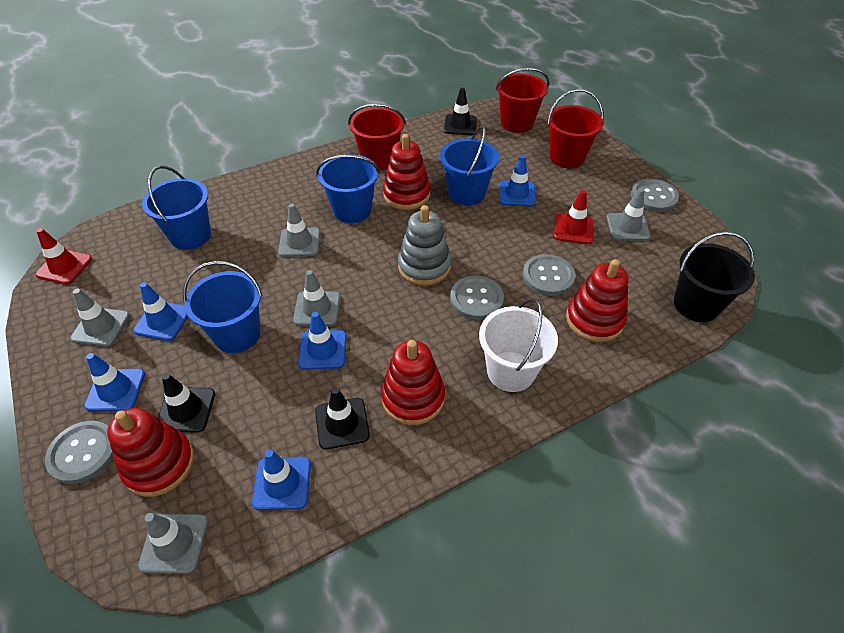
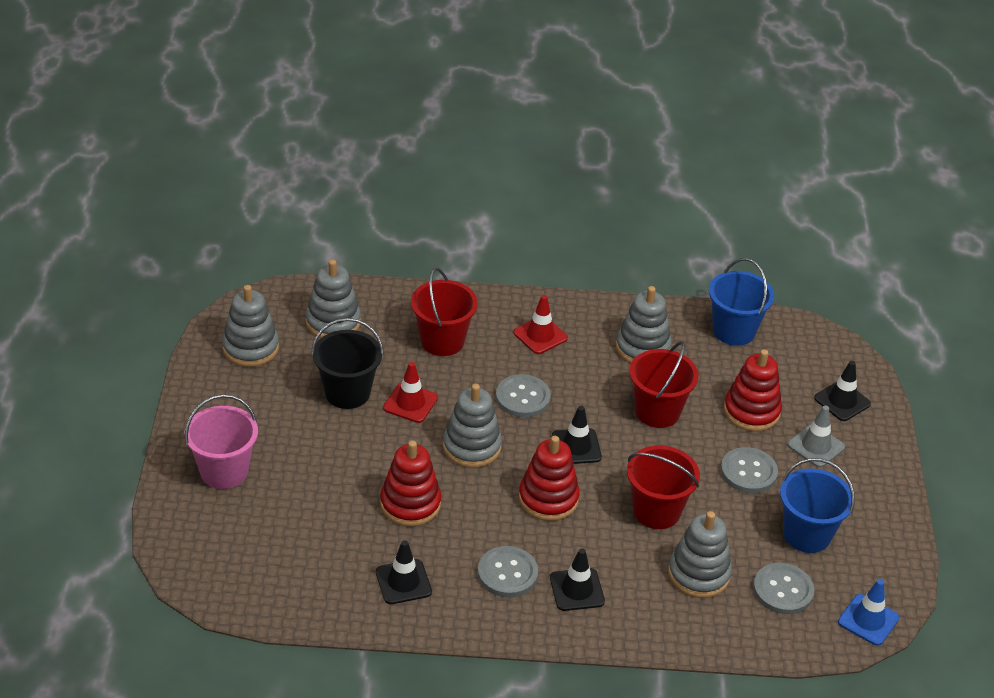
black traffic cone: 3 -> 4
blue bucket: 4 -> 2
blue traffic cone: 5 -> 1
grey stacking toy: 1 -> 5
grey traffic cone: 5 -> 1
pink bucket: 0 -> 1
red stacking toy: 4 -> 3
white bucket: 1 -> 0

